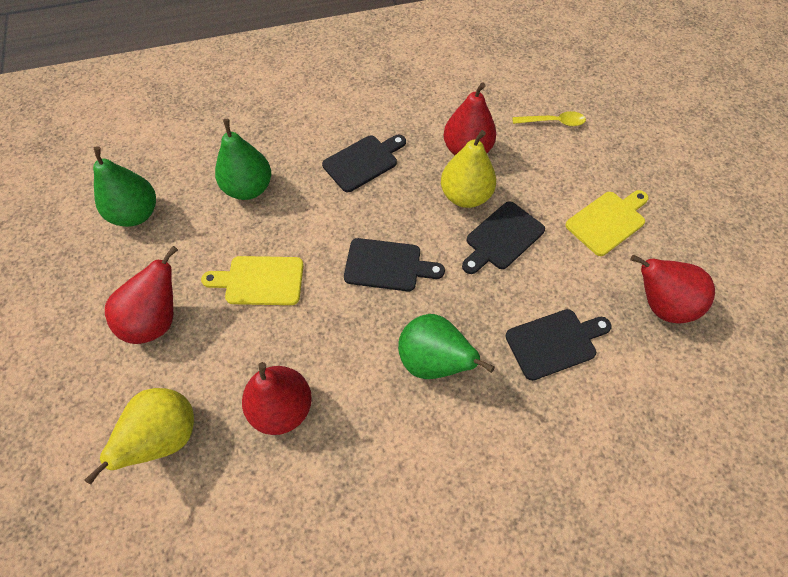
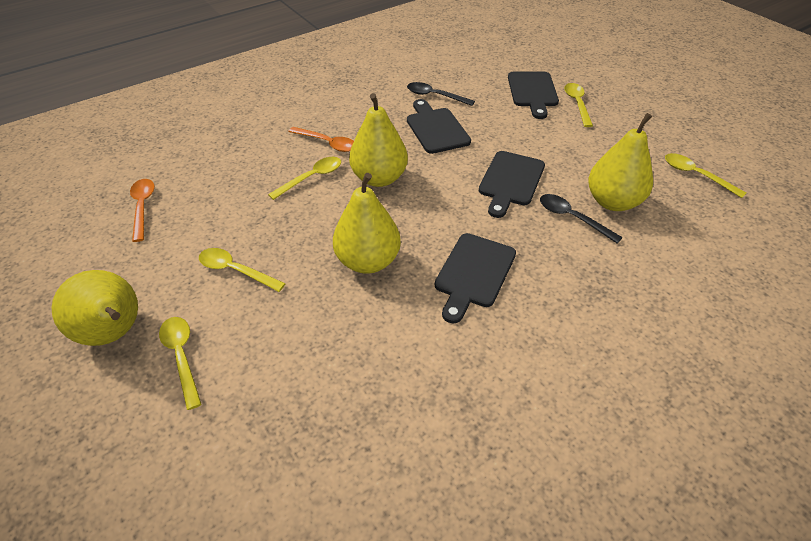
black spoon: 0 -> 2
green pear: 3 -> 0
orange spoon: 0 -> 2
red pear: 4 -> 0
yellow cutting board: 2 -> 0
yellow pear: 2 -> 4
yellow spoon: 1 -> 5

